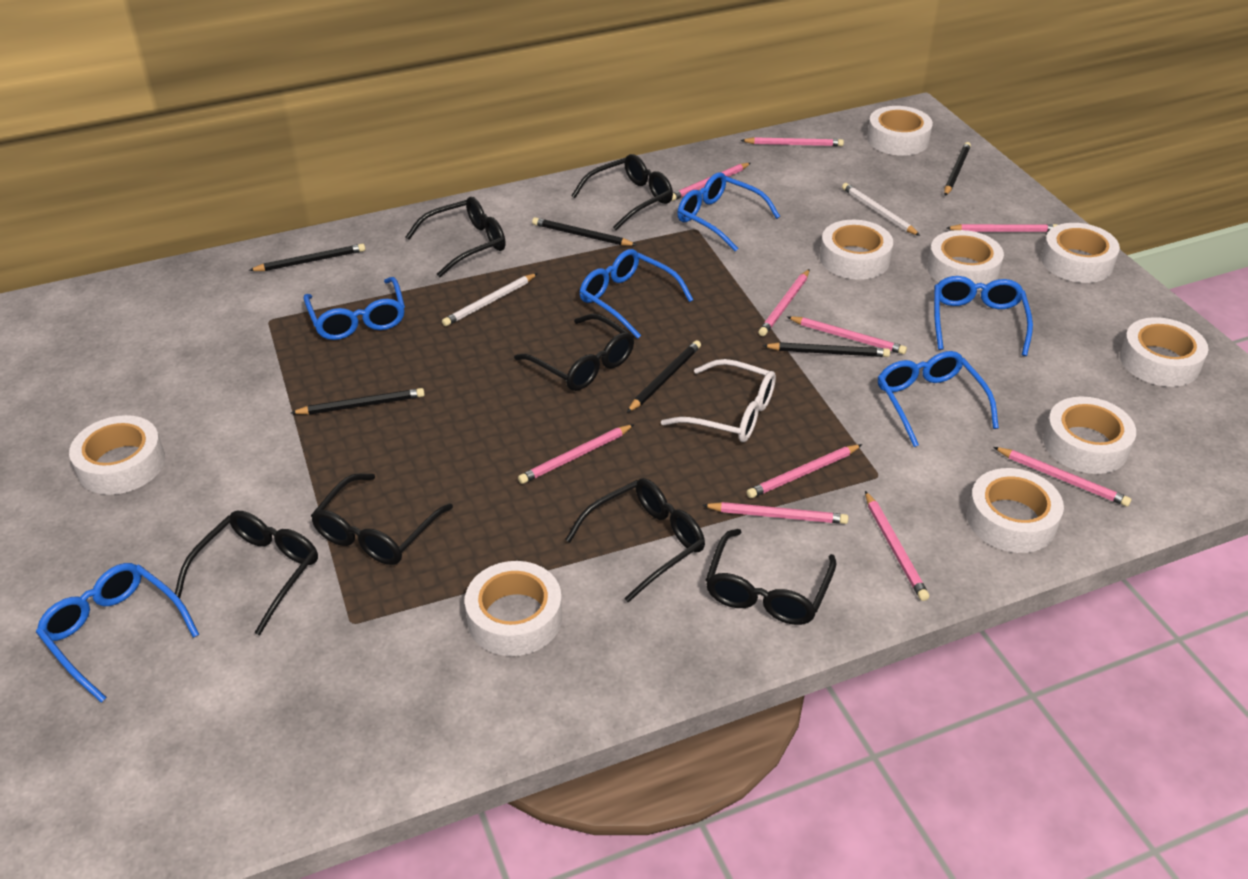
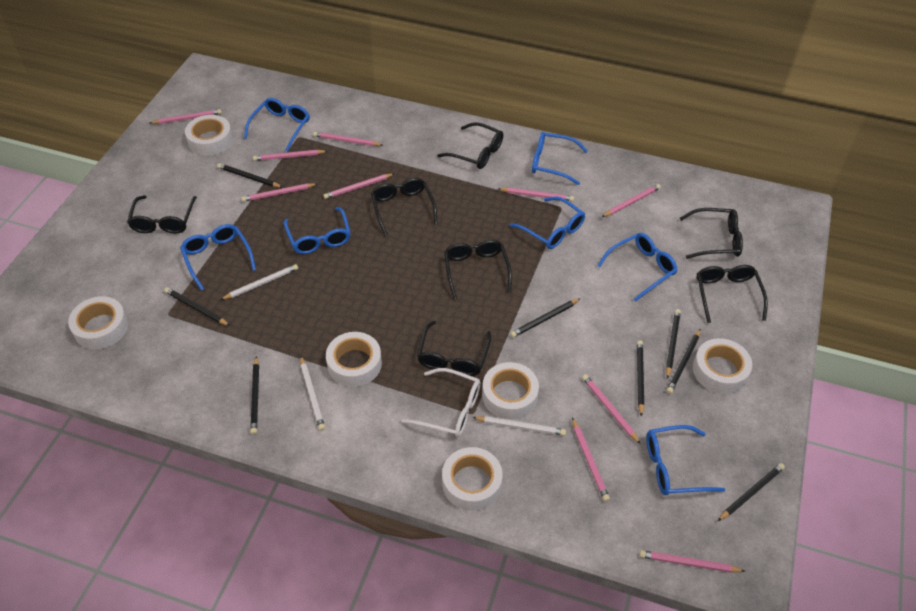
black pencil: 6 -> 8
blue glasses: 6 -> 7
white pencil: 2 -> 3
white tape: 9 -> 6

